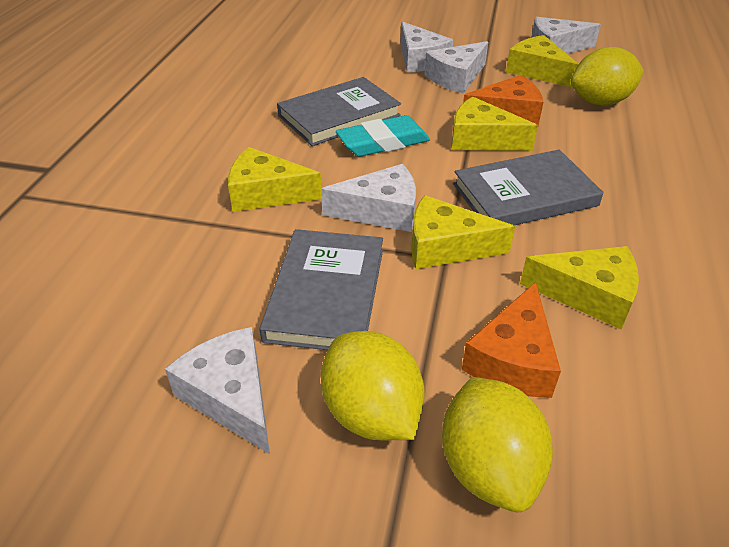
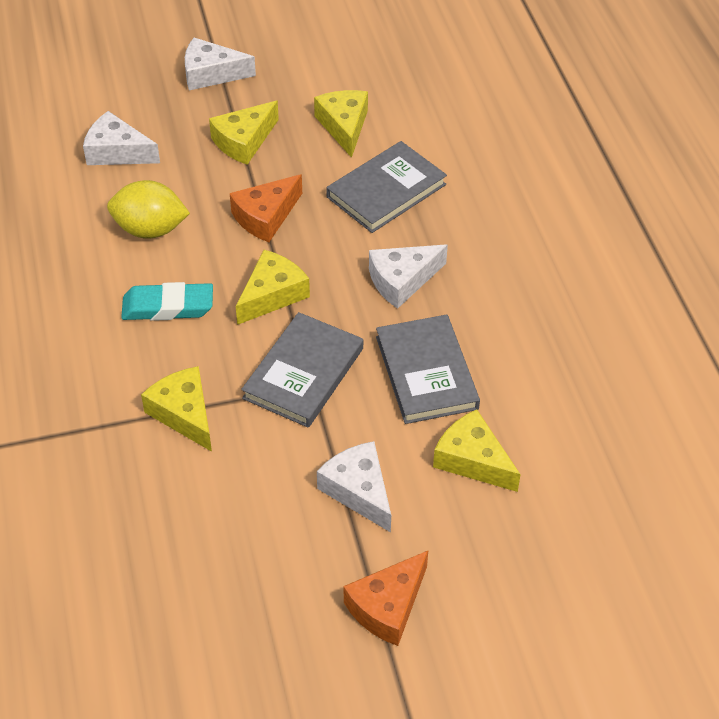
white cheese: 5 -> 4
yellow lemon: 3 -> 1

